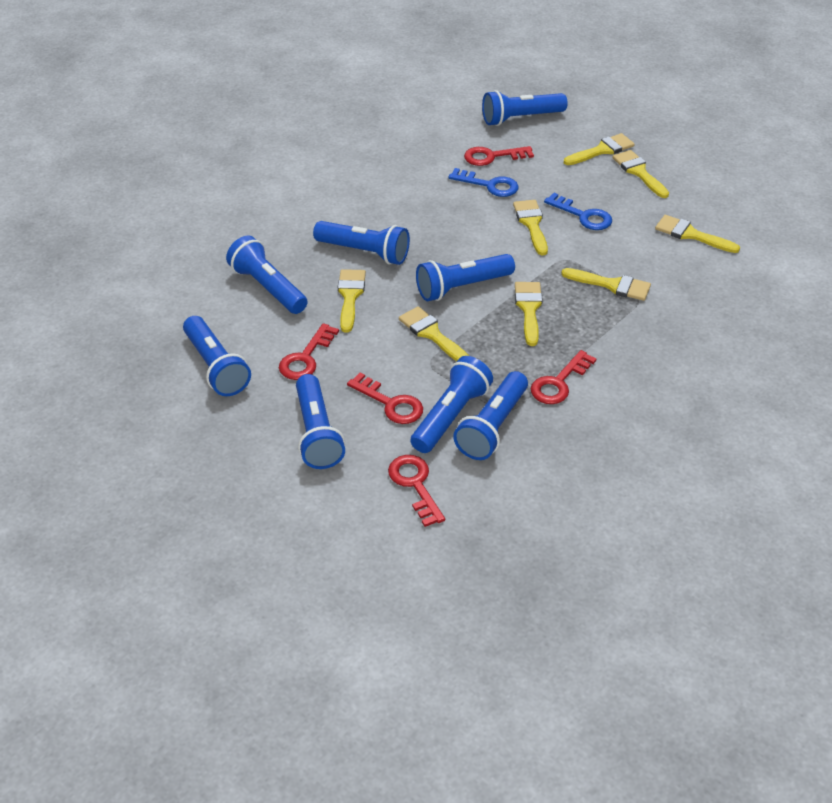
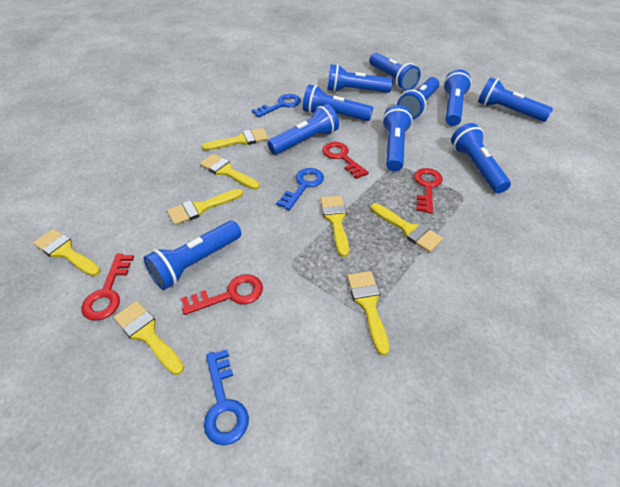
blue flashlight: 8 -> 10
blue key: 2 -> 3
red key: 5 -> 4

